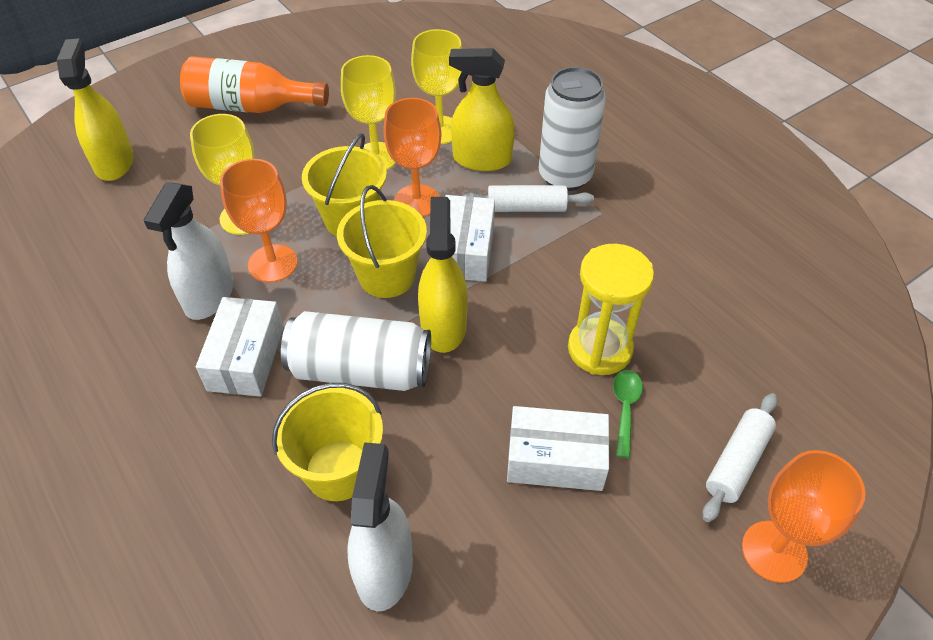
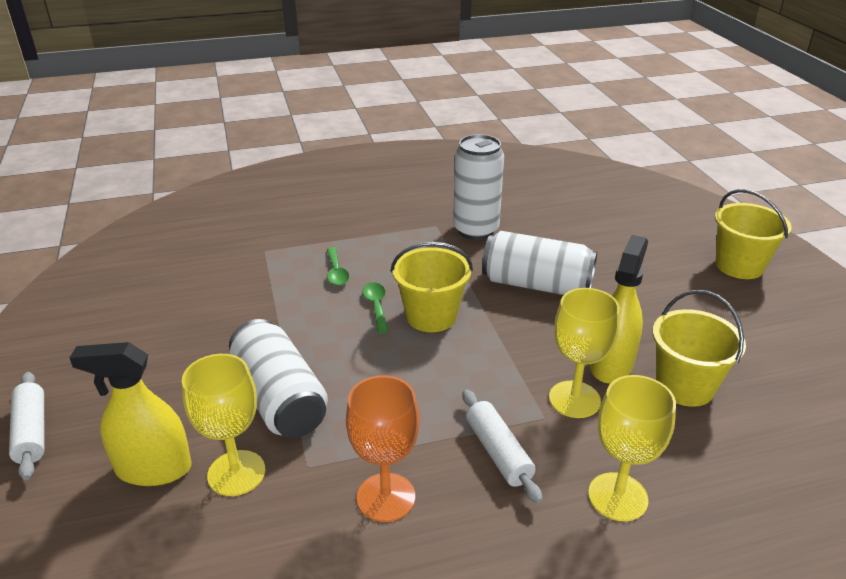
green spoon: 1 -> 2
orange bottle: 1 -> 0
orange goblet: 3 -> 1
white box: 3 -> 0
white can: 2 -> 3
white spray bottle: 2 -> 0
yellow hourglass: 1 -> 0
yellow spray bottle: 3 -> 2

